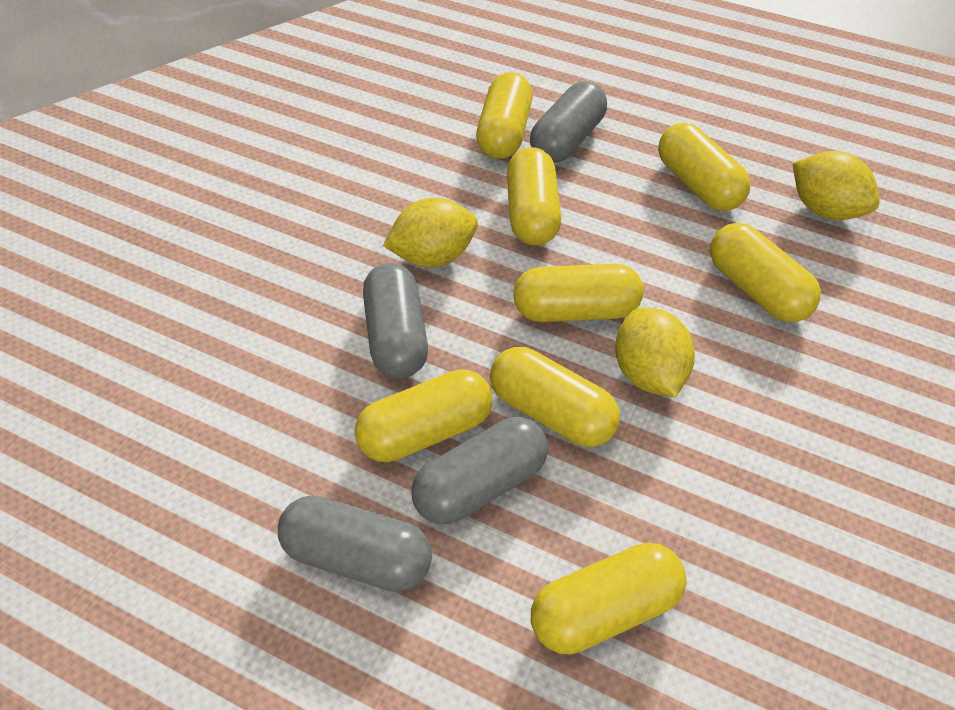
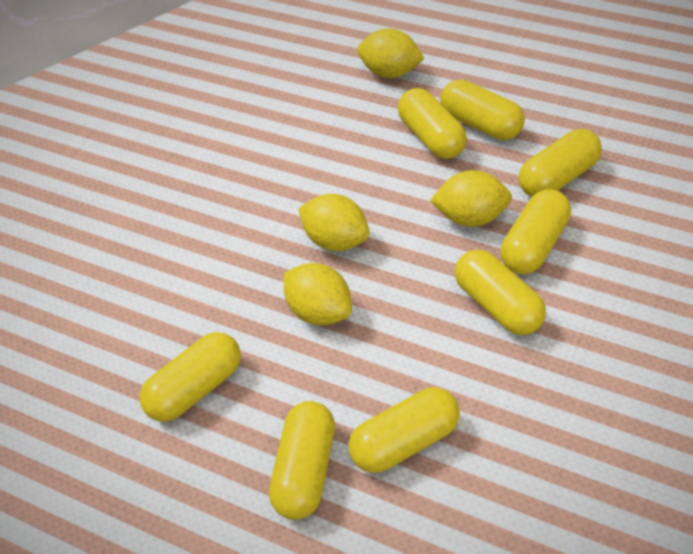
grey capsule: 4 -> 0
yellow lemon: 3 -> 4

